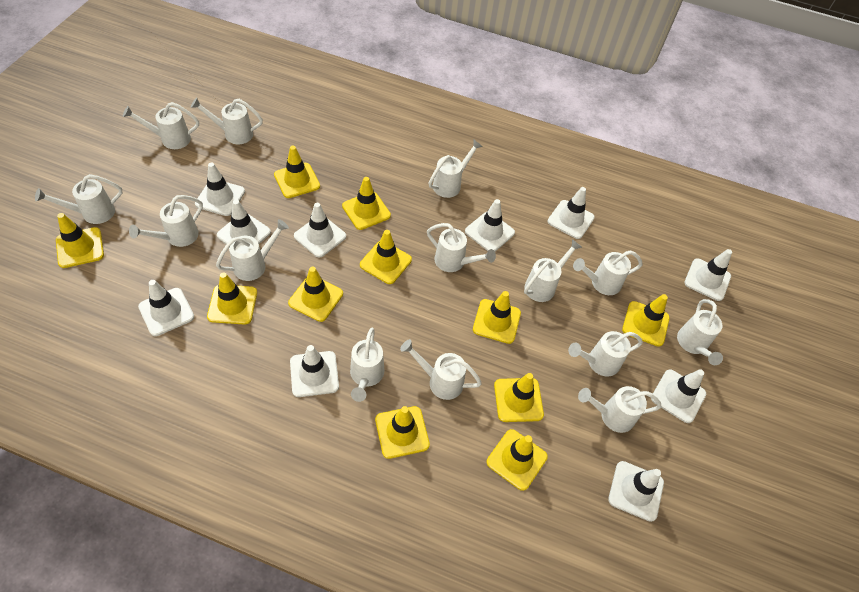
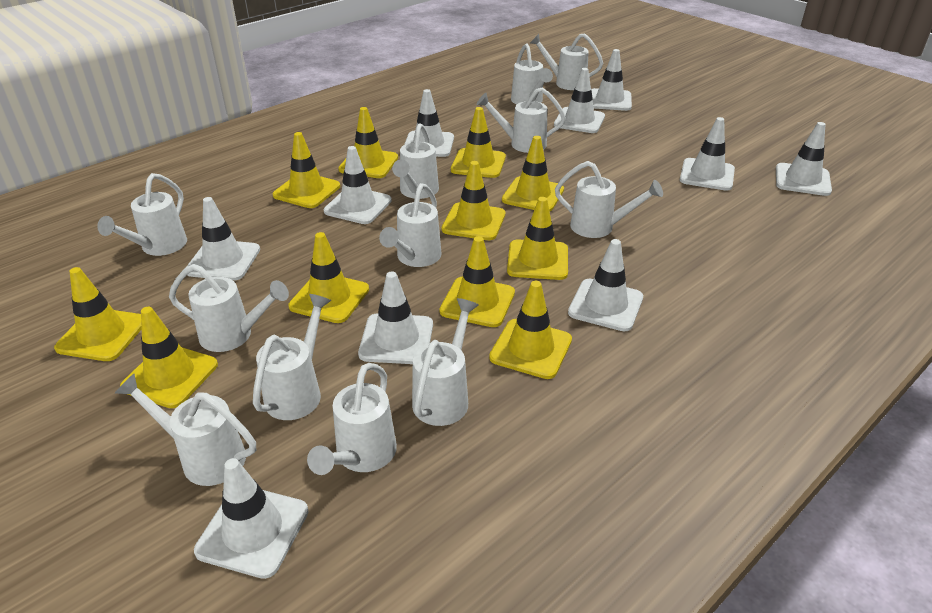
white watering can: 14 -> 12

